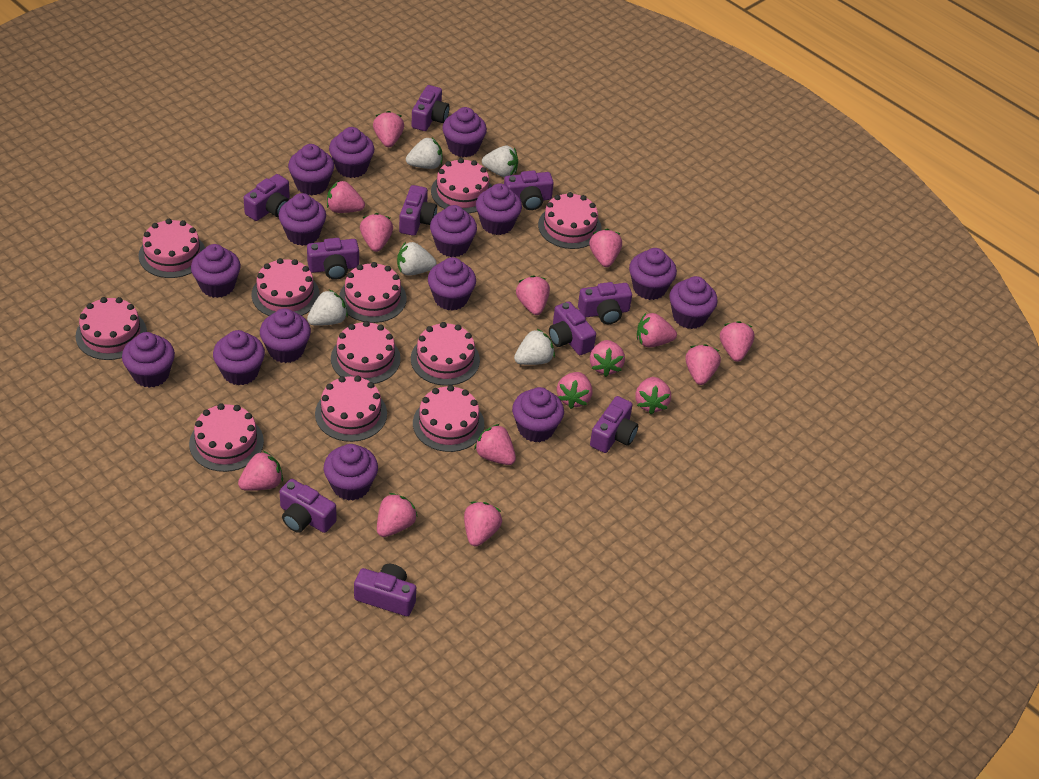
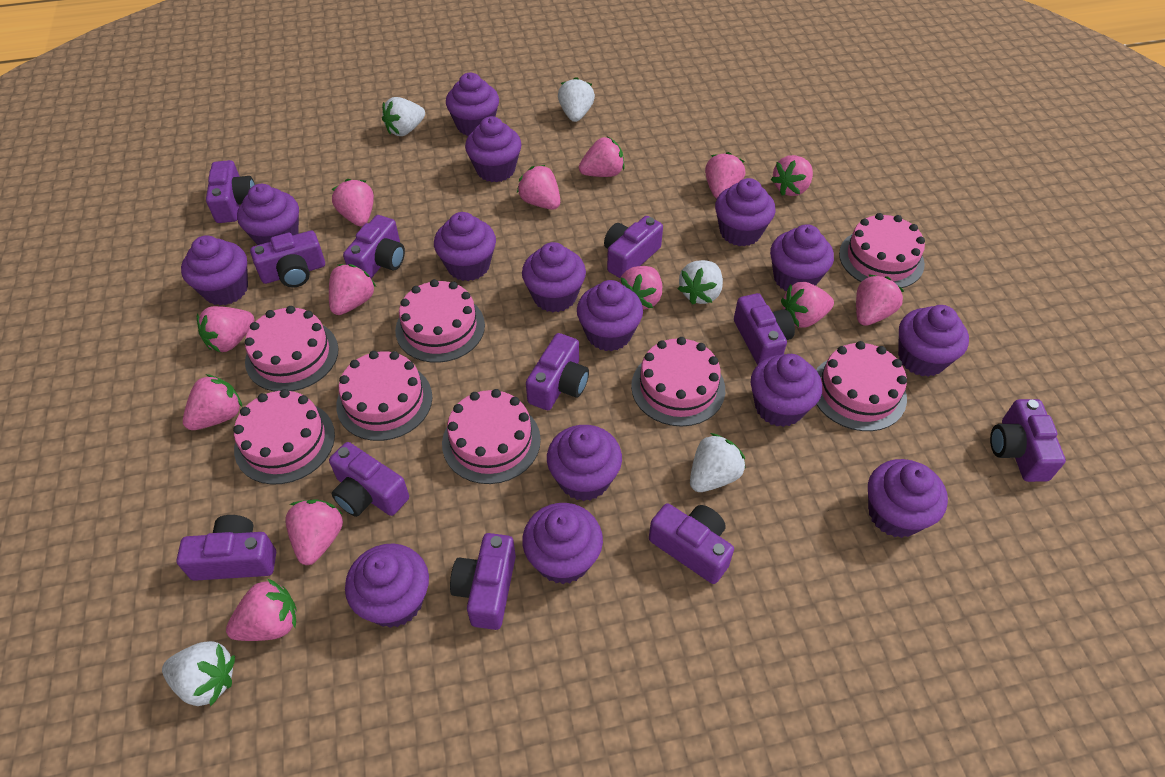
pink cake: 11 -> 8
pink strawberry: 15 -> 13
purple camera: 10 -> 11

